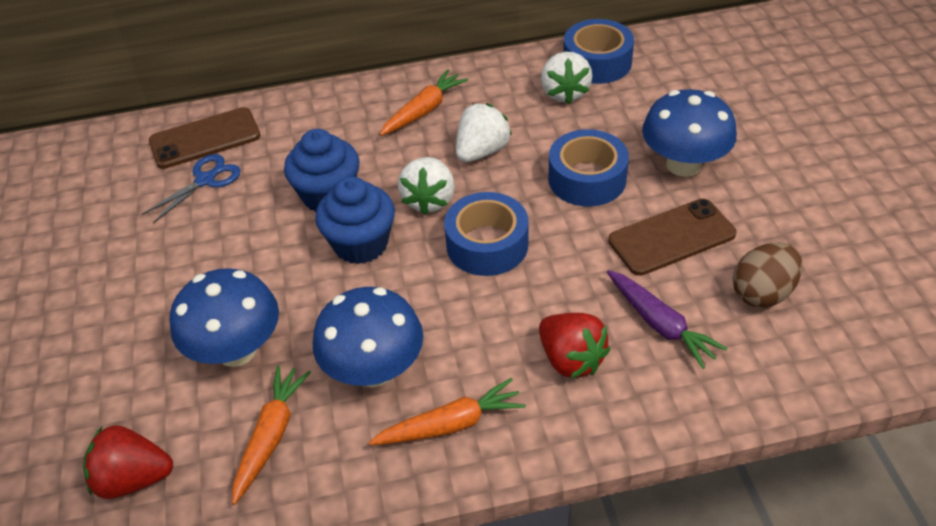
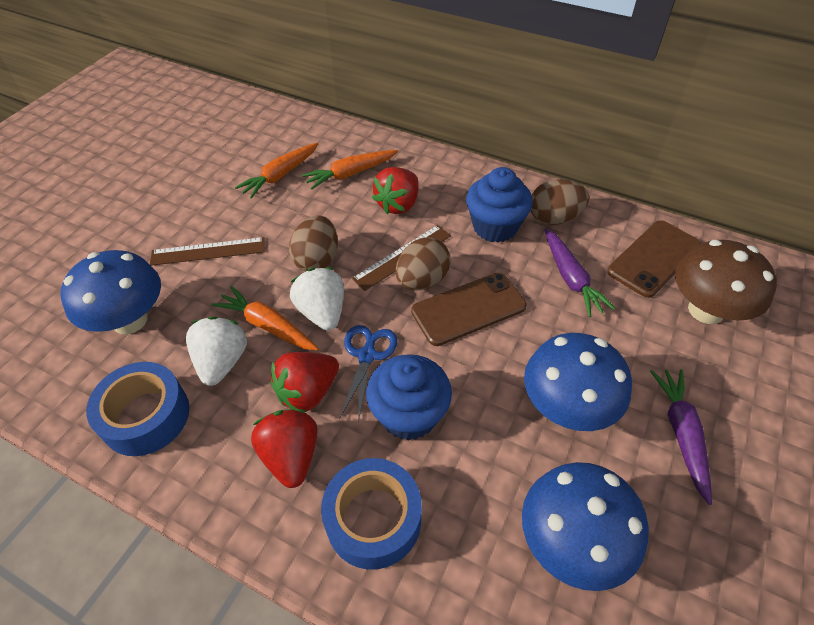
blue tape: 3 -> 2
brown egg: 1 -> 3
brown mushroom: 0 -> 1
brown ruler: 0 -> 2
purple carrot: 1 -> 2
red strawberry: 2 -> 3
white strawberry: 3 -> 2

